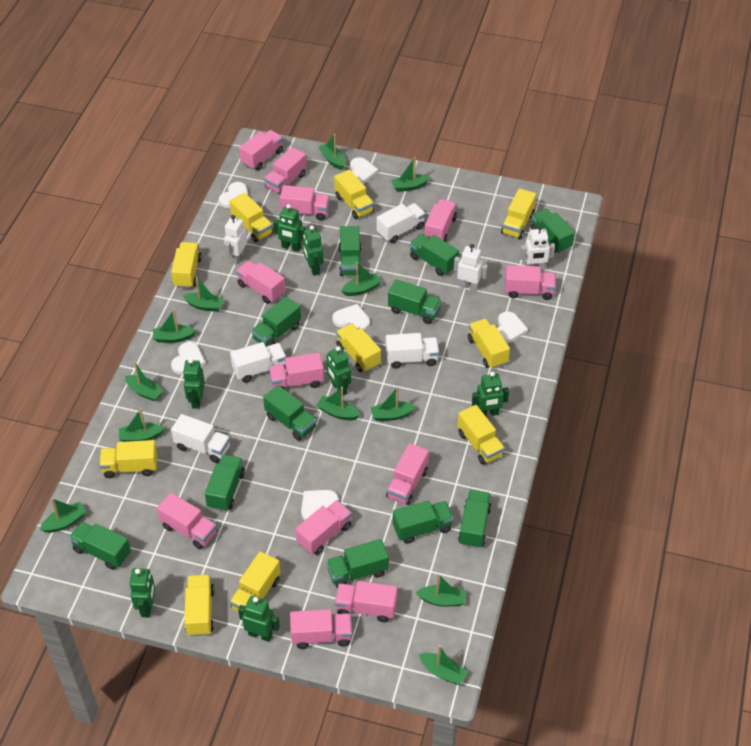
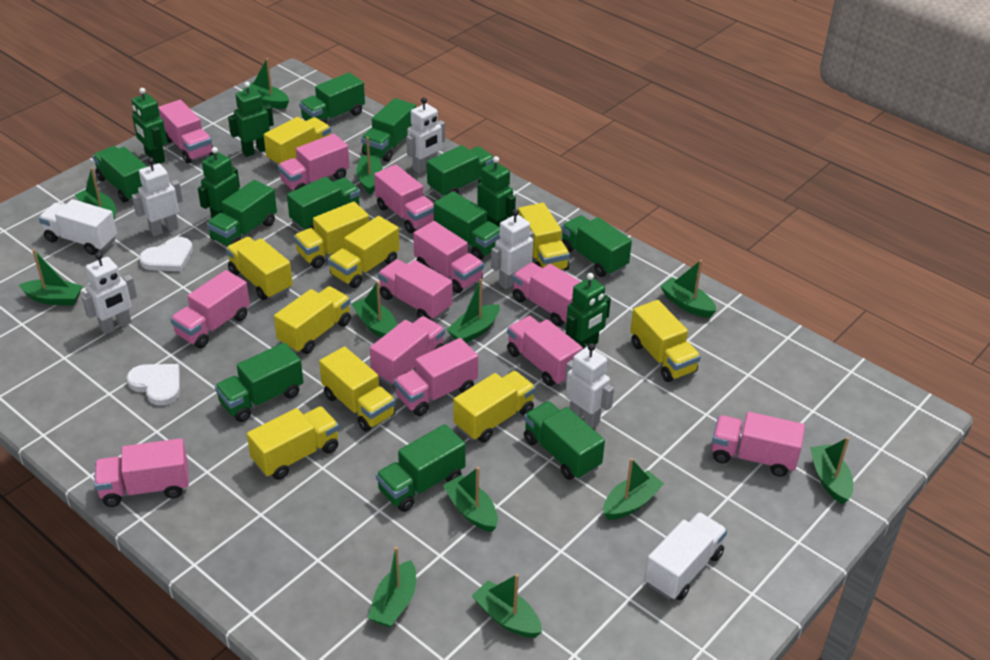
green robot: 7 -> 5
white heart: 6 -> 2
white robot: 3 -> 5
white truck: 4 -> 2

